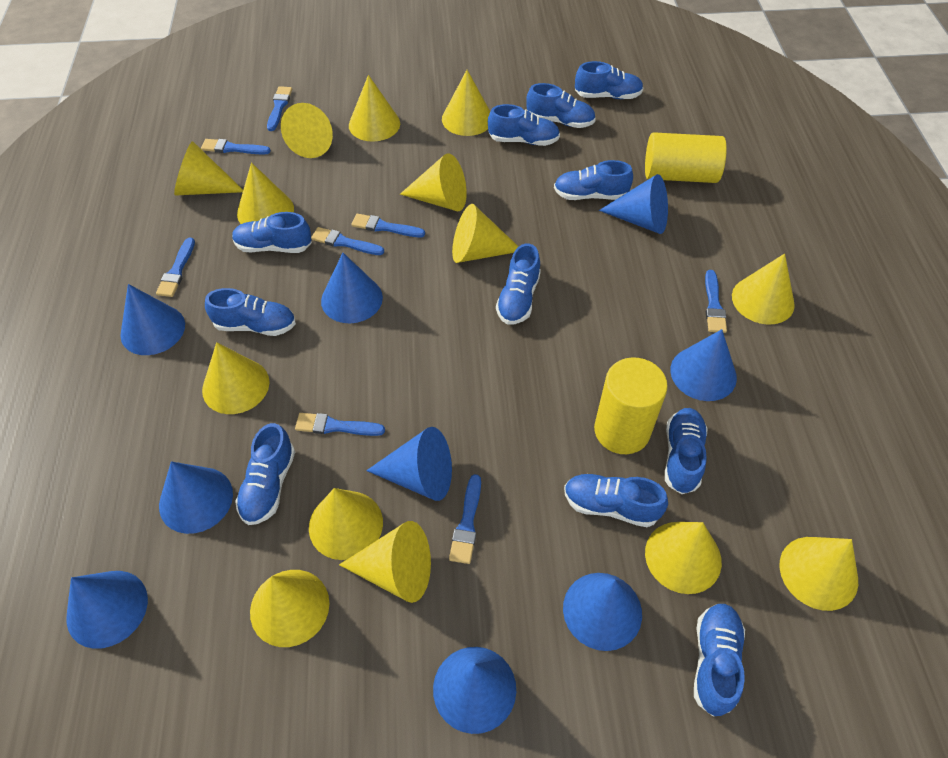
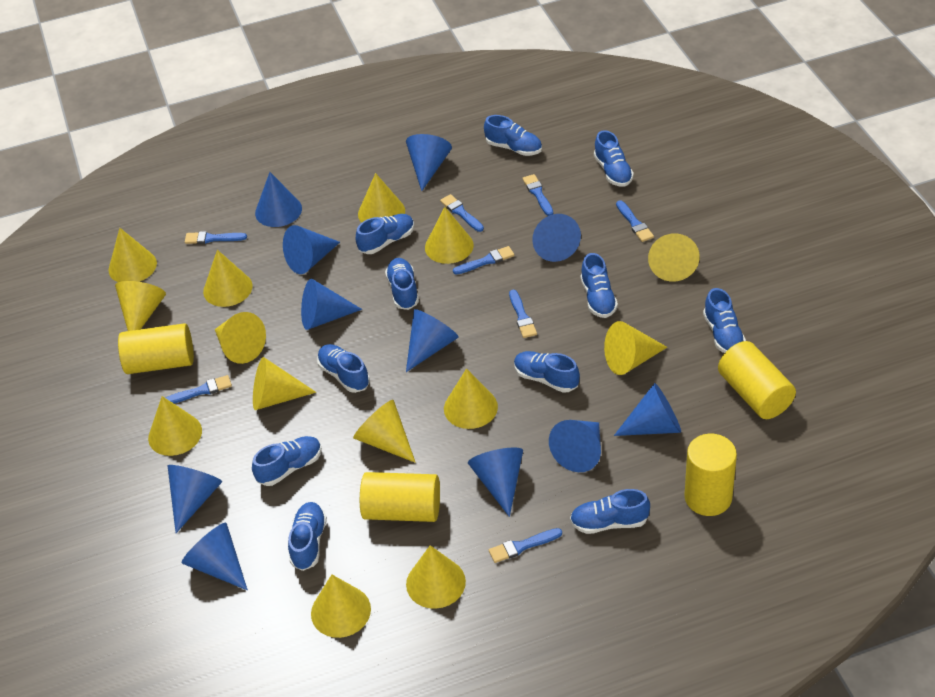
blue cone: 9 -> 11
yellow cylinder: 2 -> 4

